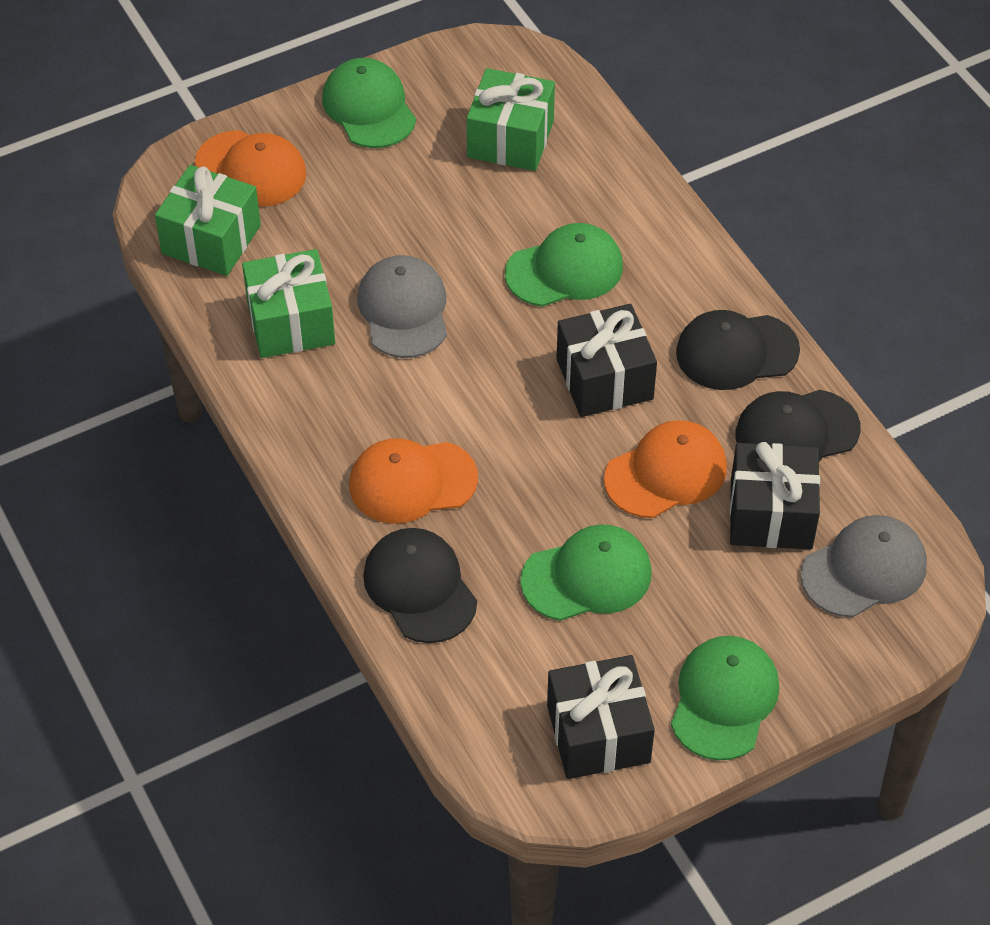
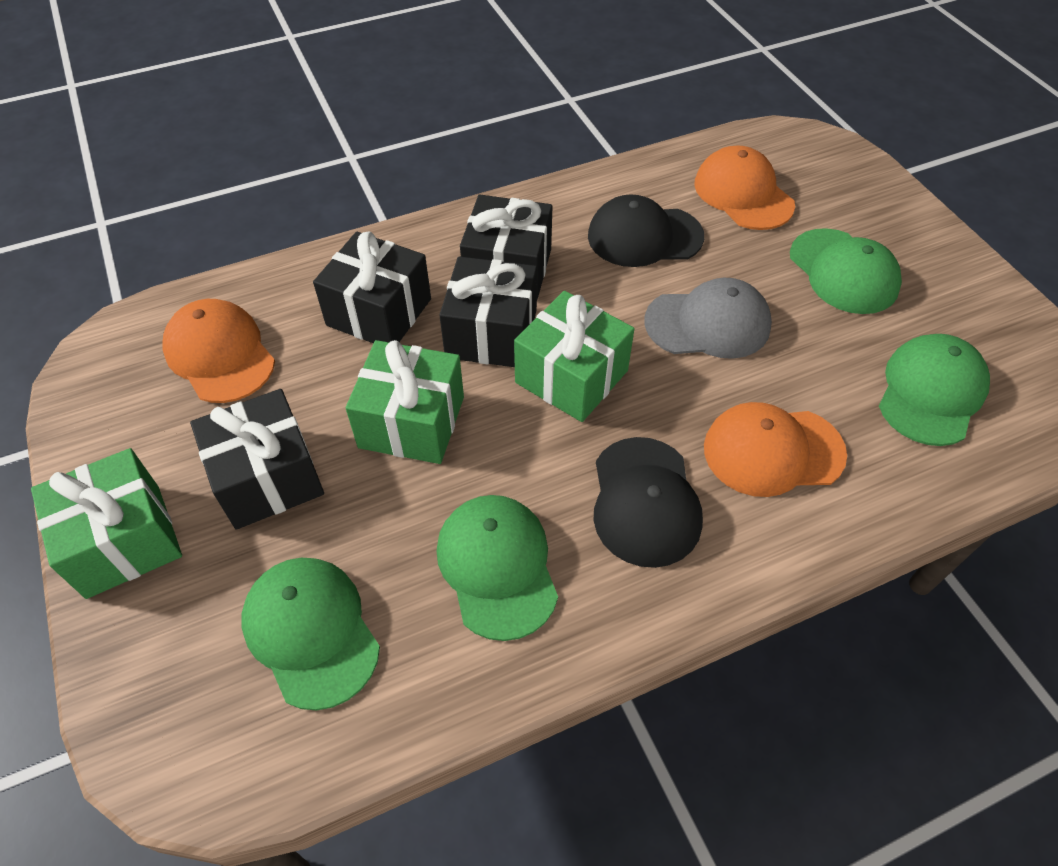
black cap: 3 -> 2
black gift: 3 -> 4
grey cap: 2 -> 1

